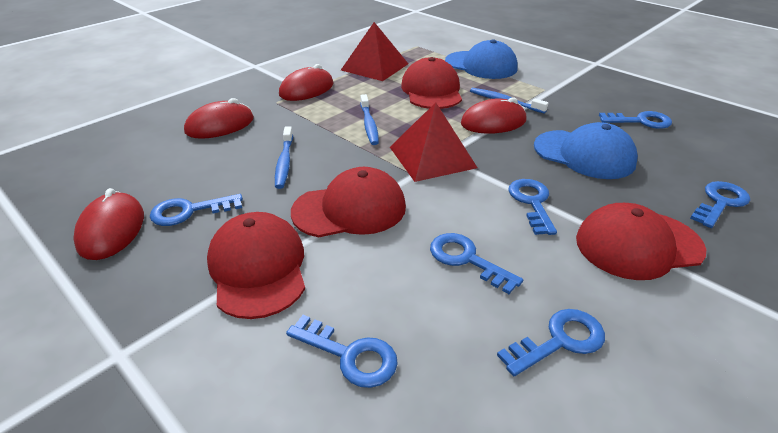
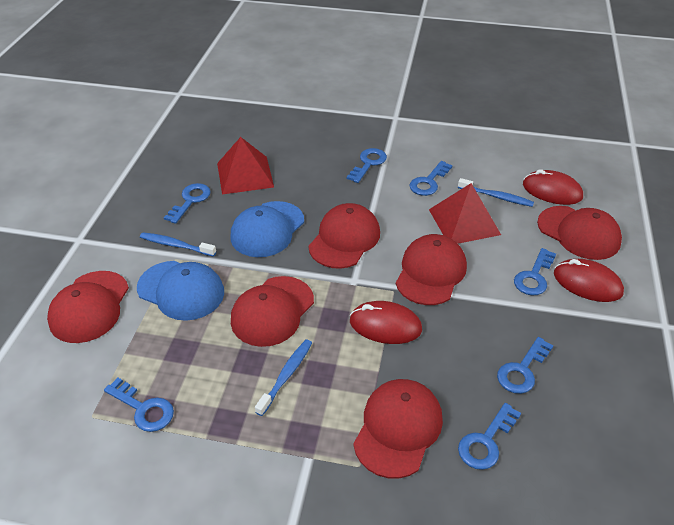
red cap: 4 -> 6
red mouse: 4 -> 3

